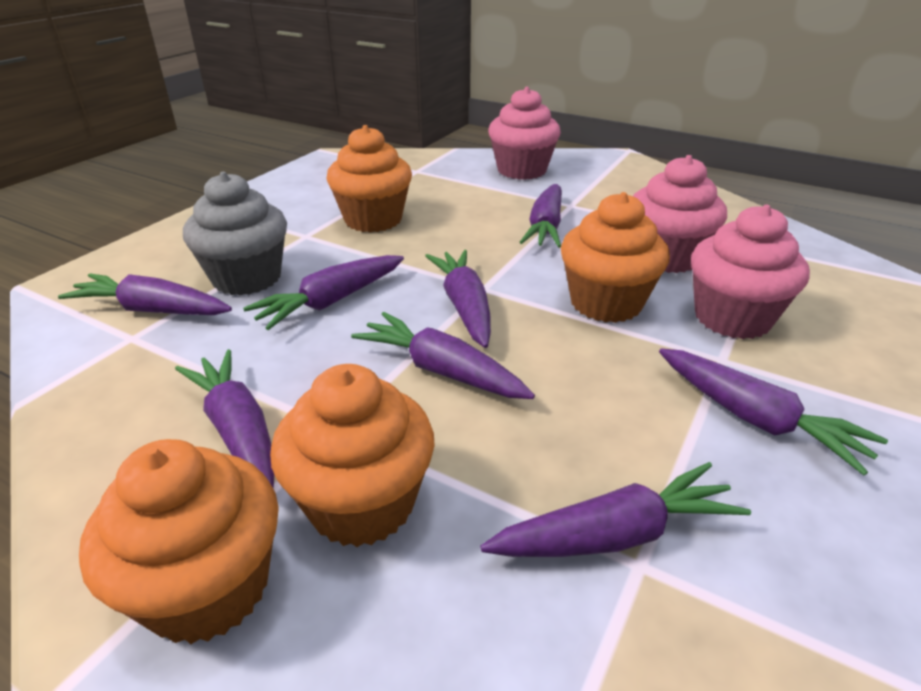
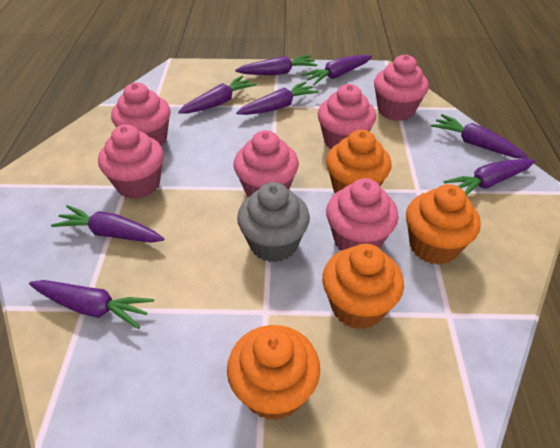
pink cupcake: 3 -> 6

